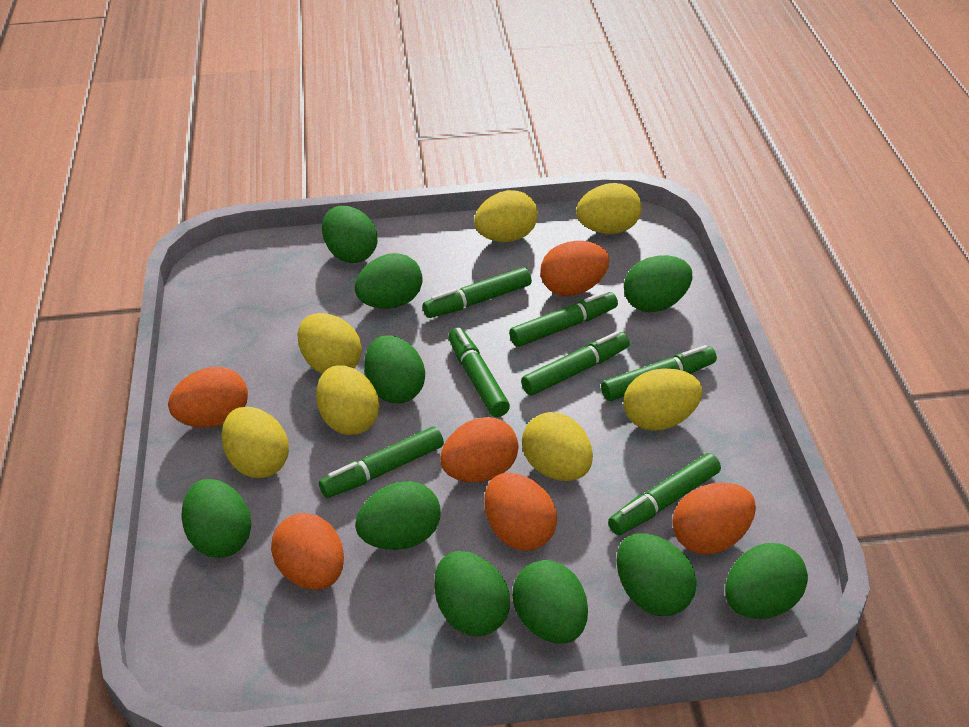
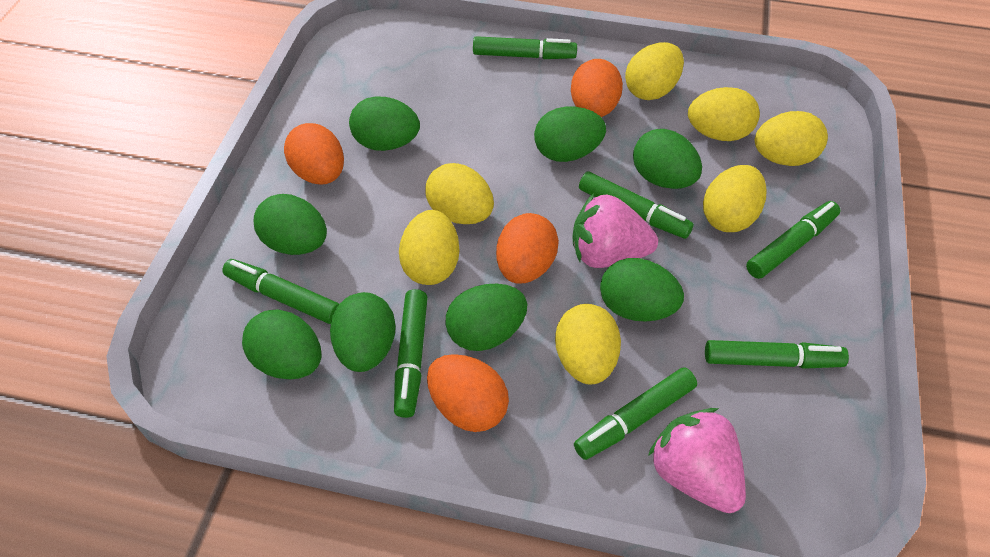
green egg: 10 -> 8
orange egg: 6 -> 4
pink strawberry: 0 -> 2

